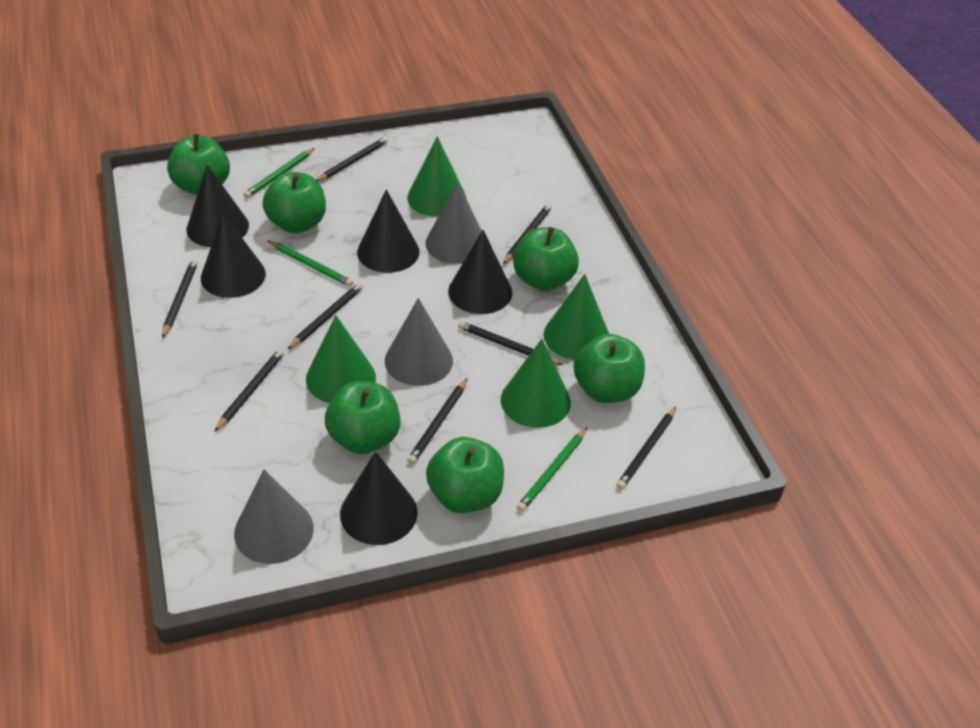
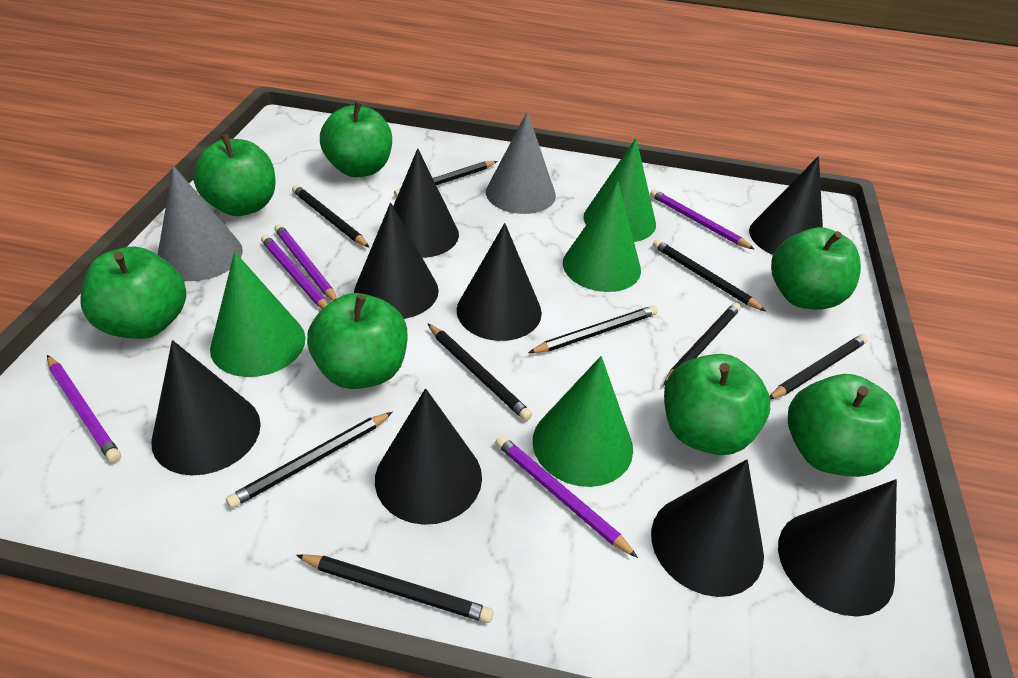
black cone: 5 -> 8
black pencil: 8 -> 9
green apple: 6 -> 7
green pencil: 3 -> 0
grey cone: 3 -> 2
purple pencil: 0 -> 5

